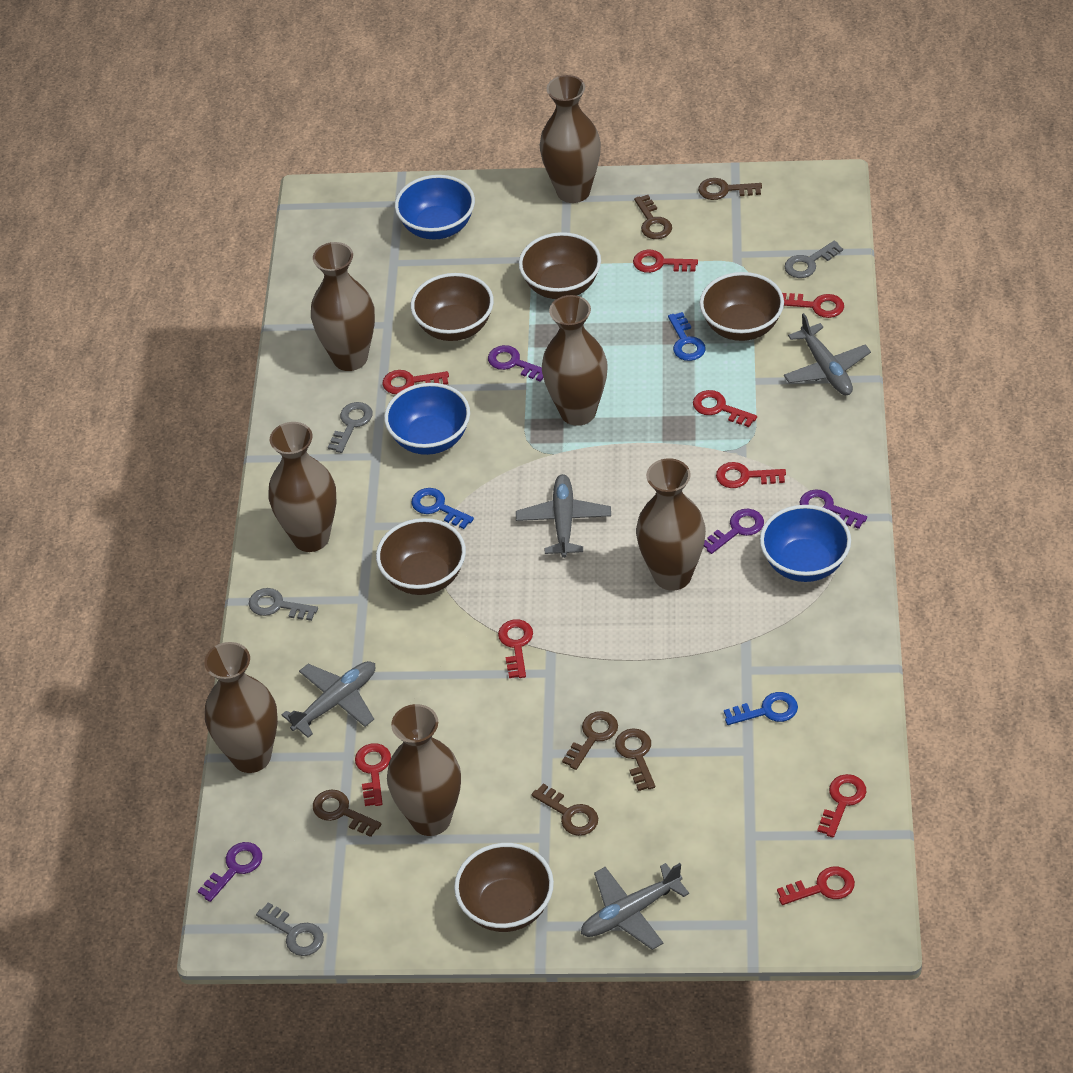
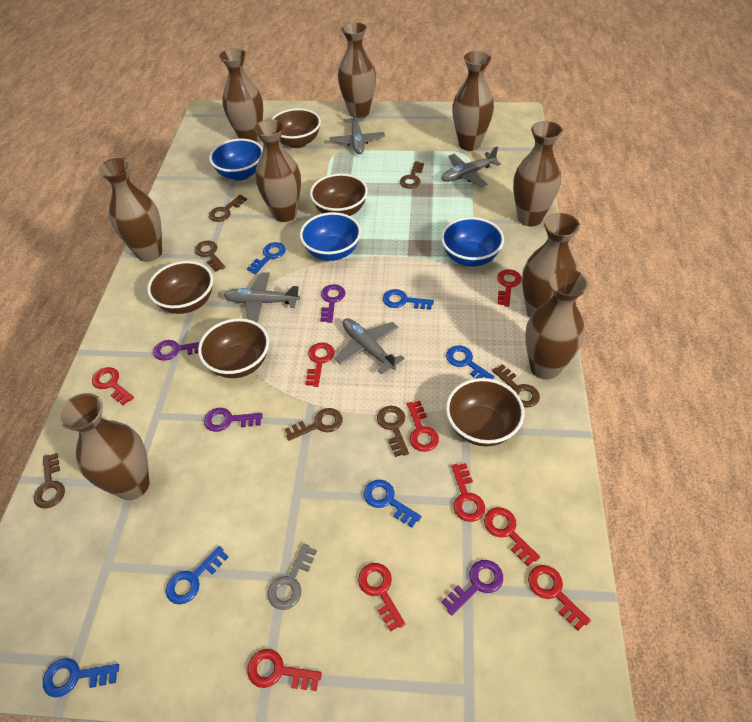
blue key: 3 -> 6
brown key: 6 -> 7
brown vase: 7 -> 9
grey key: 4 -> 1

